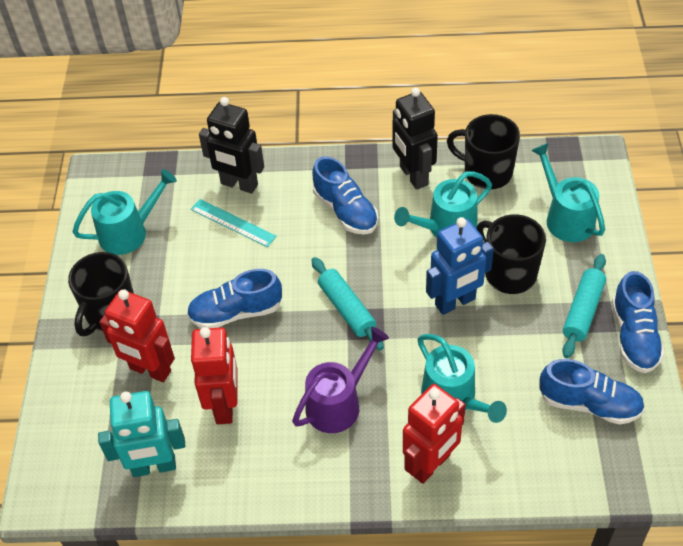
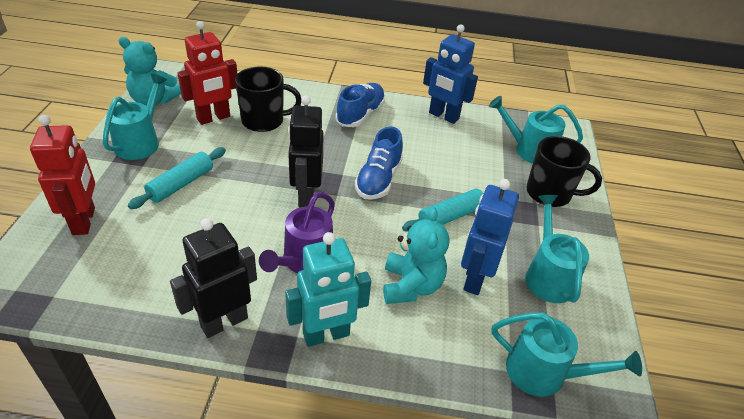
black mug: 3 -> 2
blue robot: 1 -> 2
blue shoe: 4 -> 2
red robot: 3 -> 2
turquoise ruler: 1 -> 0
turquoise teddy bear: 0 -> 2

